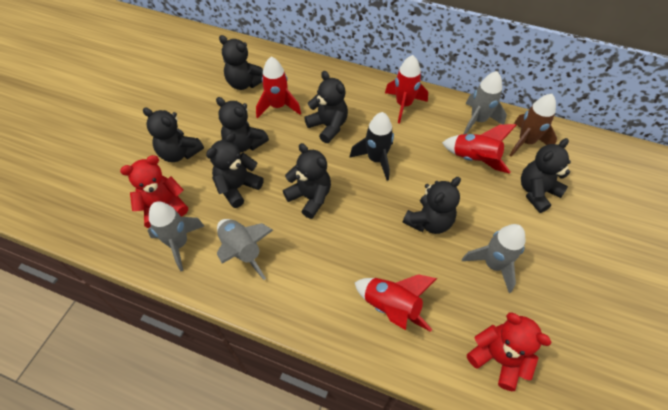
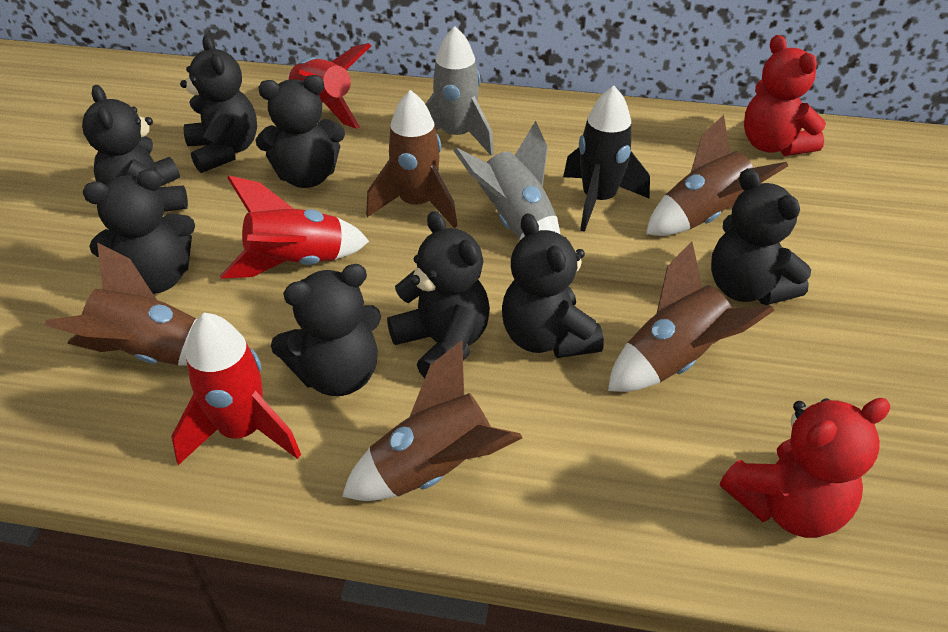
brown rocket: 1 -> 5
grey rocket: 4 -> 2
red rocket: 4 -> 3

